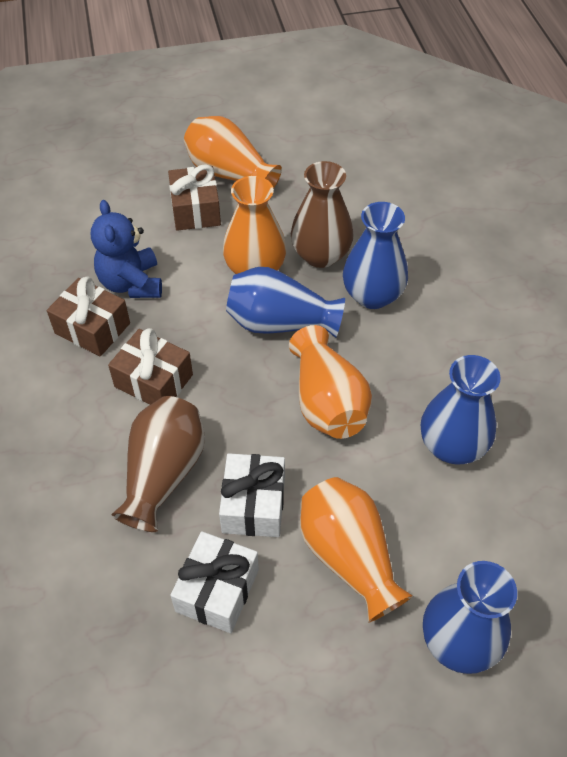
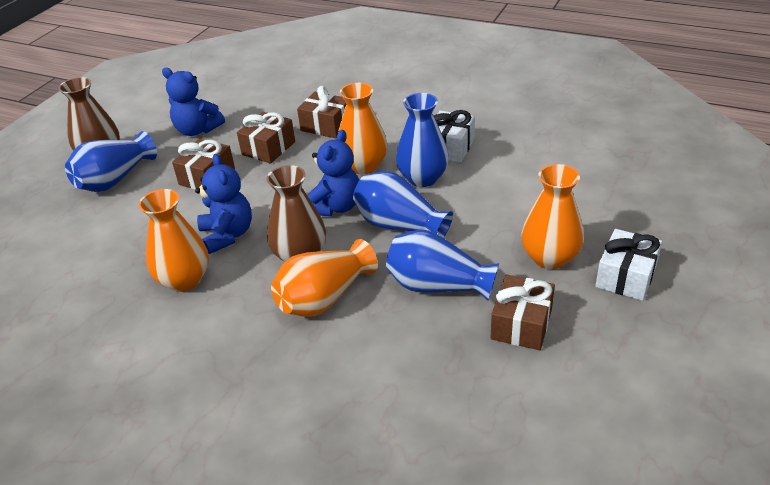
blue teddy bear: 1 -> 3
brown gift: 3 -> 4

